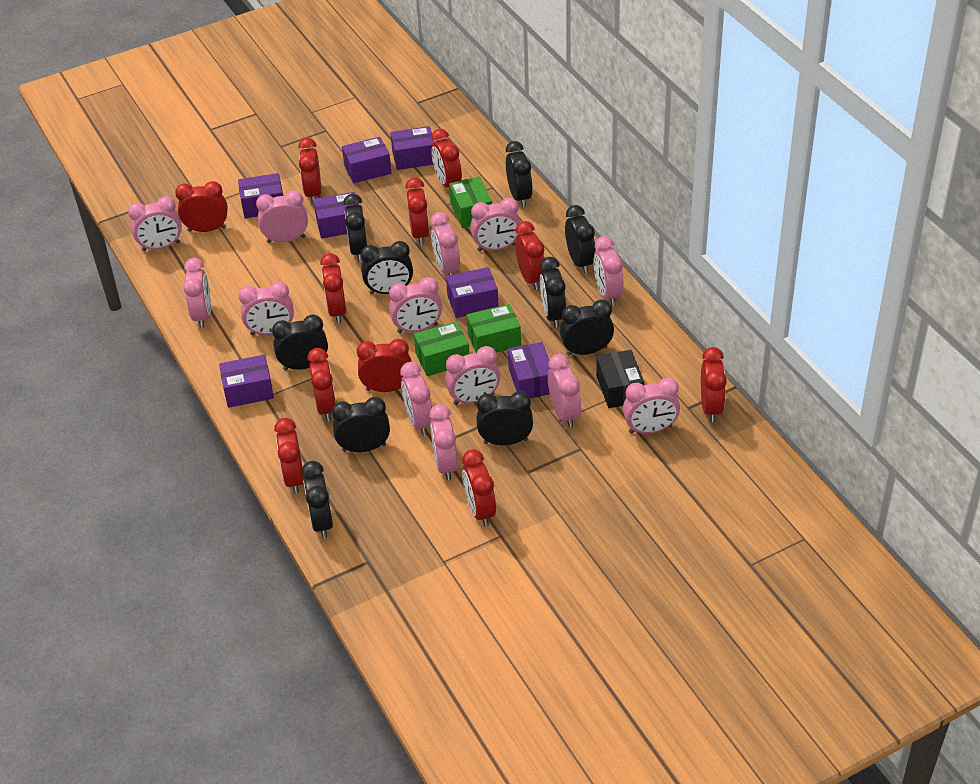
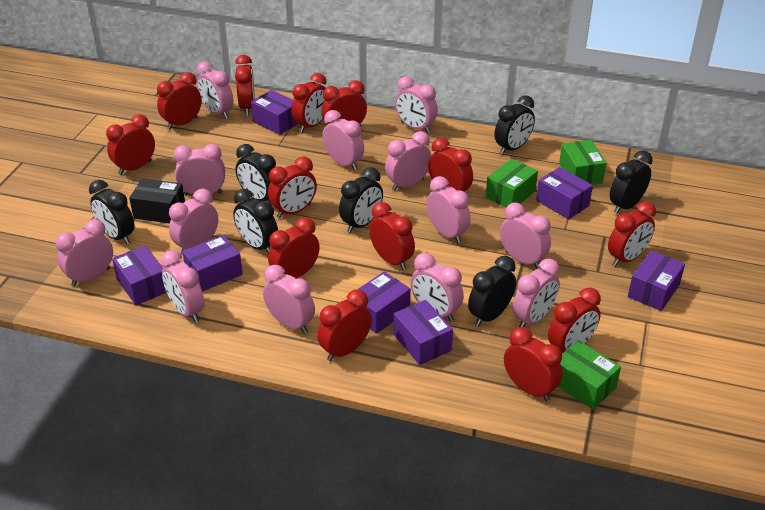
black clock: 10 -> 7
red clock: 11 -> 13

